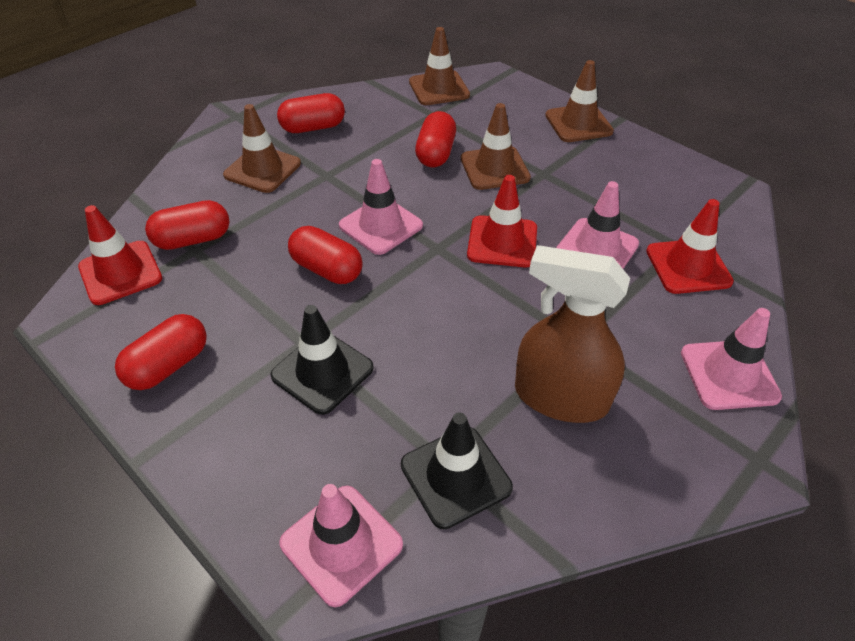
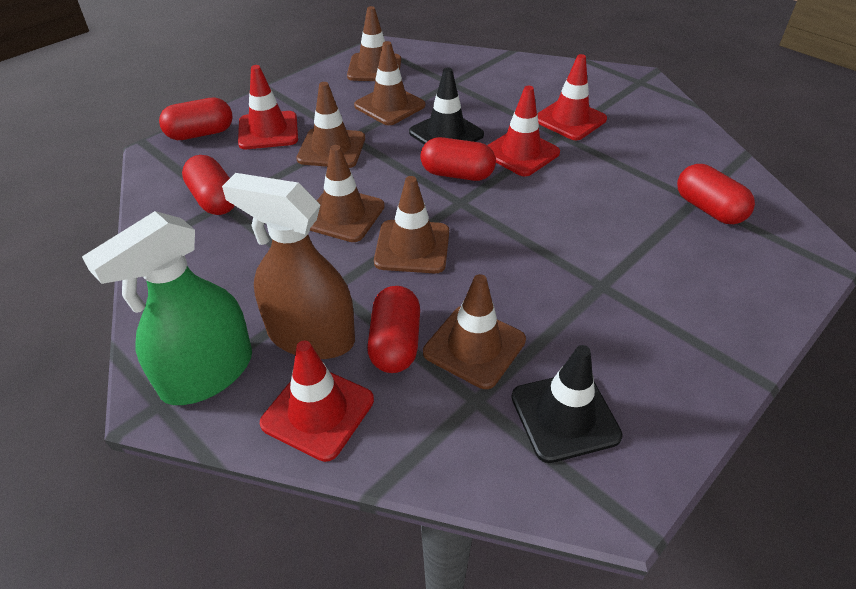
brown traffic cone: 4 -> 6
green spray bottle: 0 -> 1
pink traffic cone: 4 -> 0
red traffic cone: 3 -> 4

